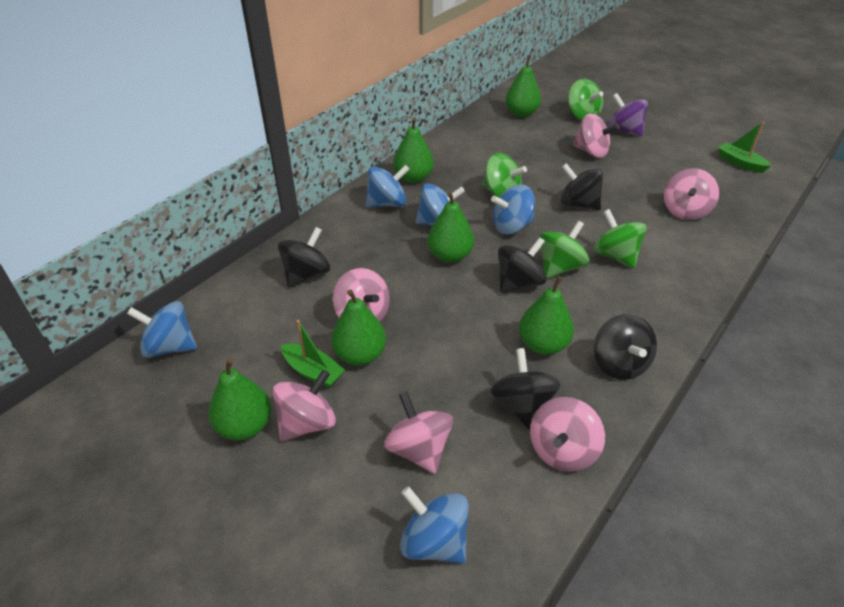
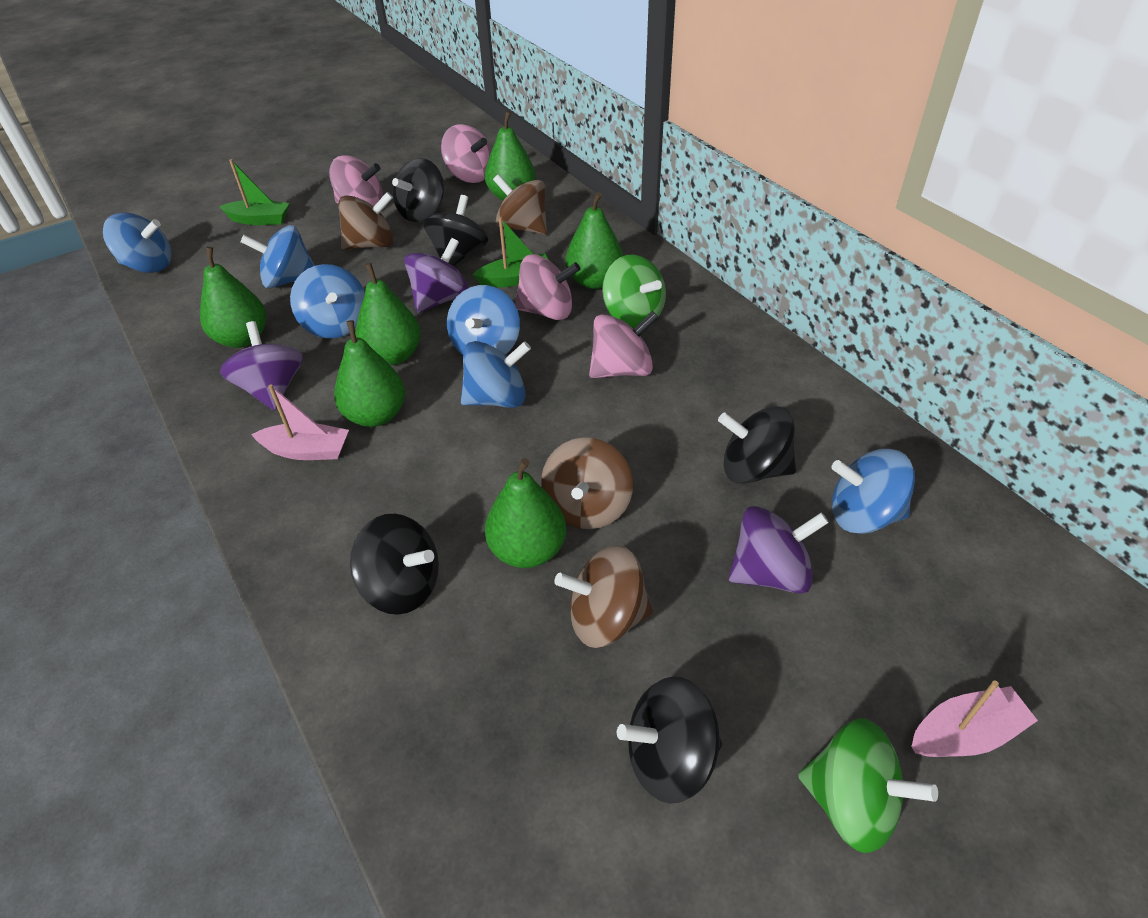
blue spinning top: 5 -> 6
brown spinning top: 0 -> 4
green spinning top: 4 -> 2
pink boat: 0 -> 2
pink spinning top: 6 -> 4
purple spinning top: 1 -> 3

